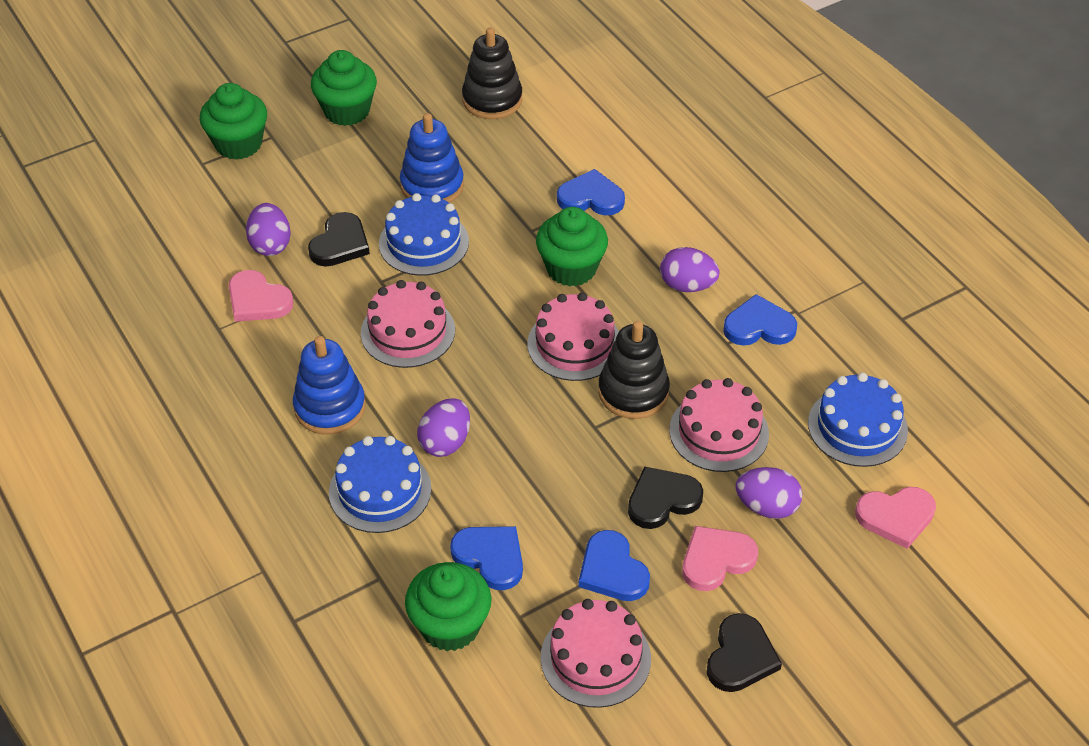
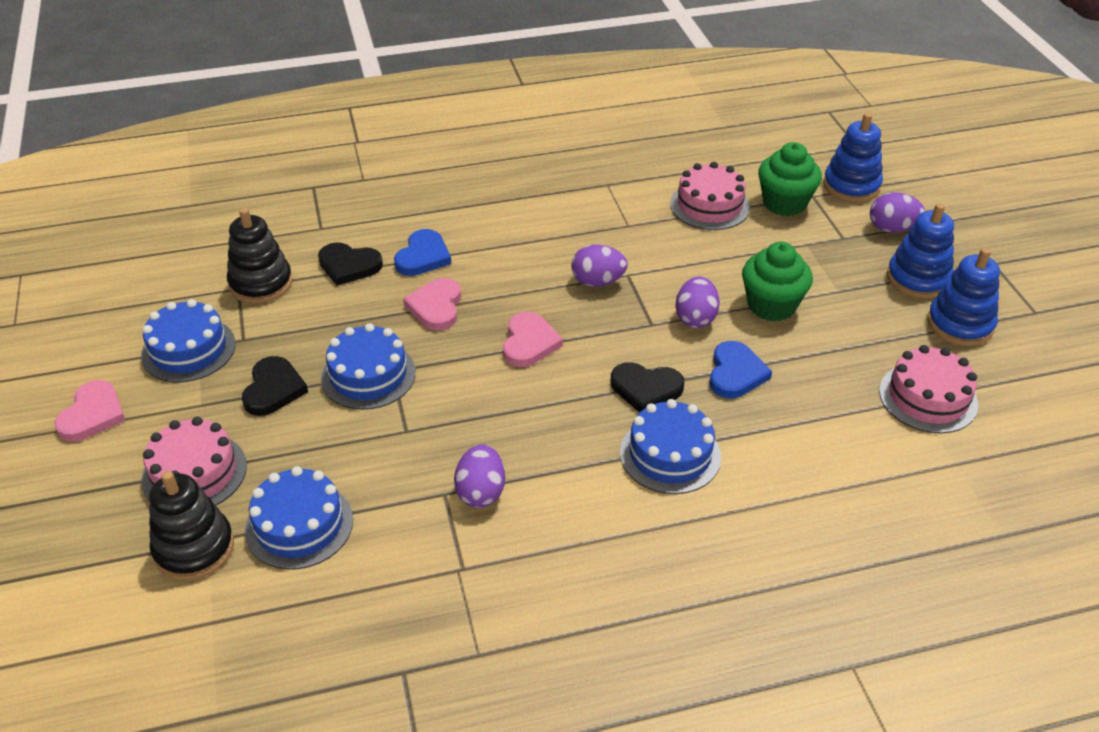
blue cake: 3 -> 4
blue heart: 4 -> 2
blue stacking toy: 2 -> 3
green cupcake: 4 -> 2
pink cake: 4 -> 3

